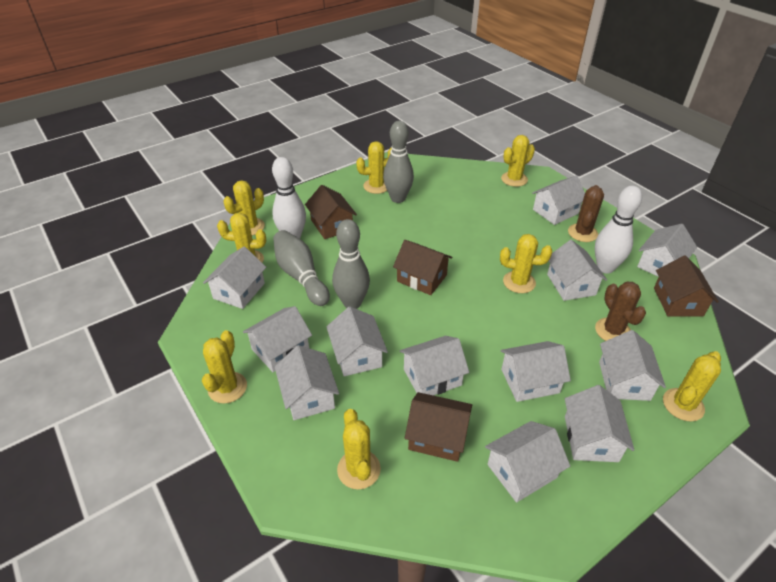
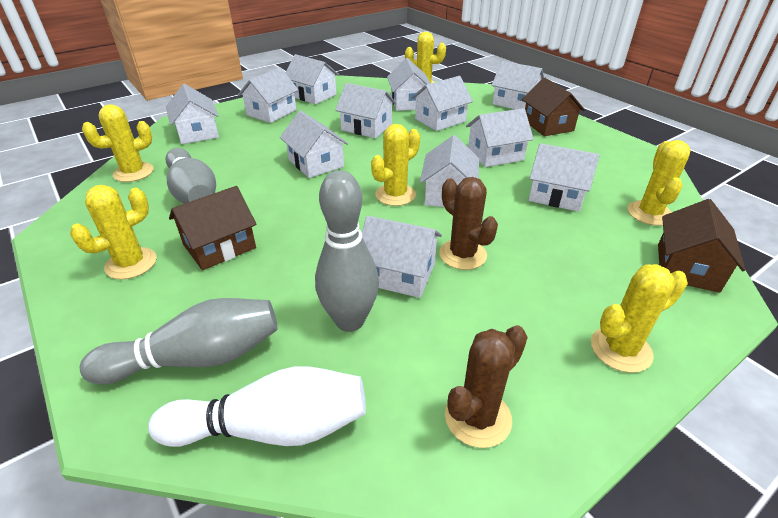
brown house: 4 -> 3
white bowling pin: 2 -> 1
yellow cactus: 8 -> 6

